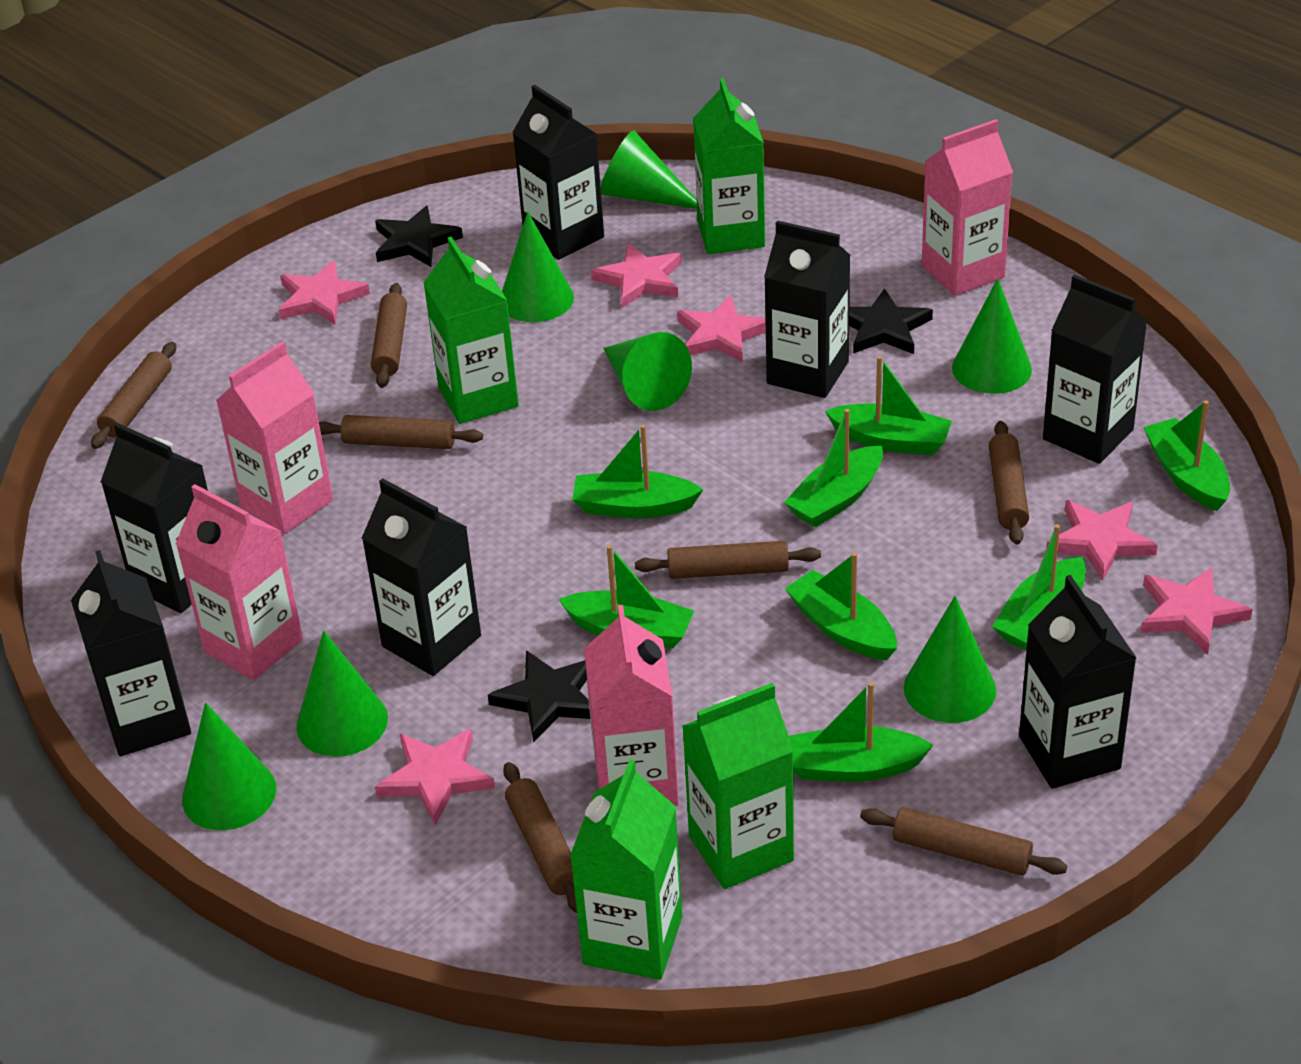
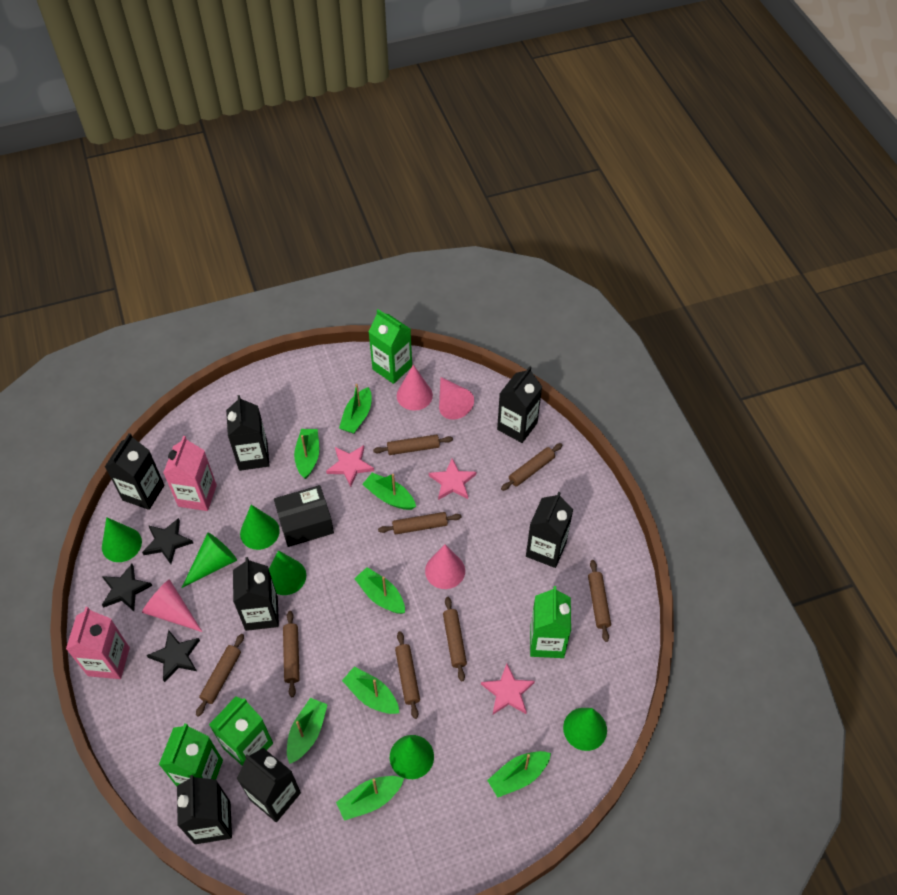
black box: 0 -> 1
brown rolling pin: 7 -> 8
green cone: 7 -> 6
pink carton: 4 -> 2
pink cone: 0 -> 4
pink star: 6 -> 3

